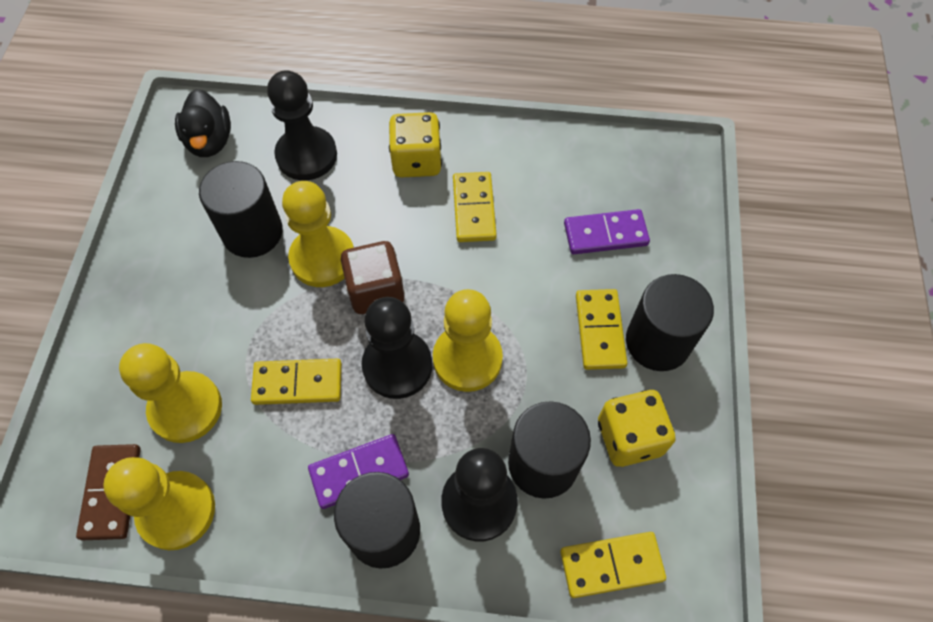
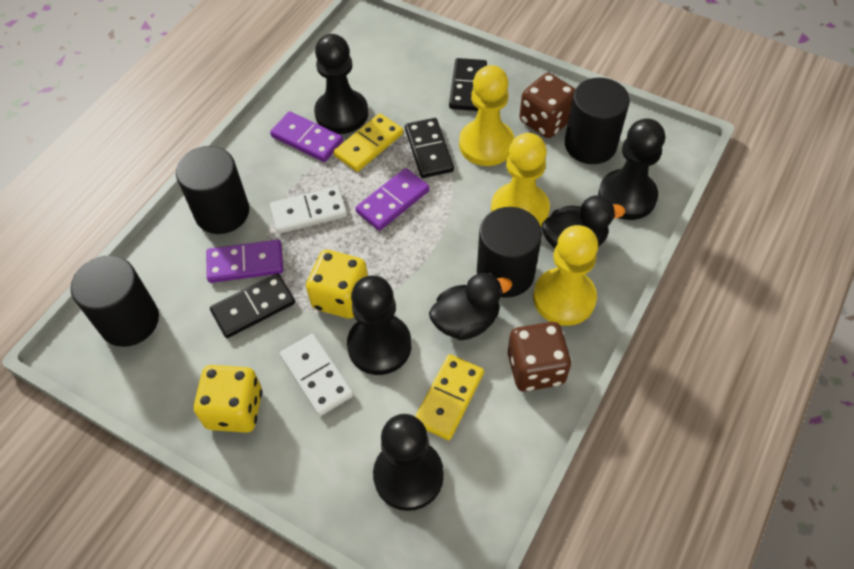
black domino: 0 -> 3
black duck: 1 -> 2
black pawn: 3 -> 4
brown dice: 1 -> 2
brown domino: 1 -> 0
purple domino: 2 -> 3
white domino: 0 -> 2
yellow domino: 4 -> 2
yellow pawn: 4 -> 3

